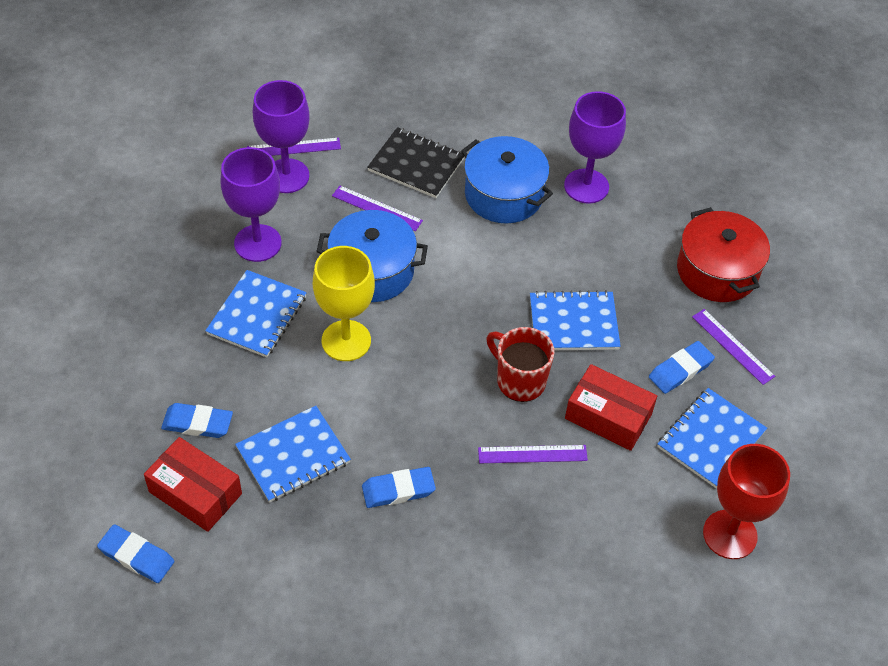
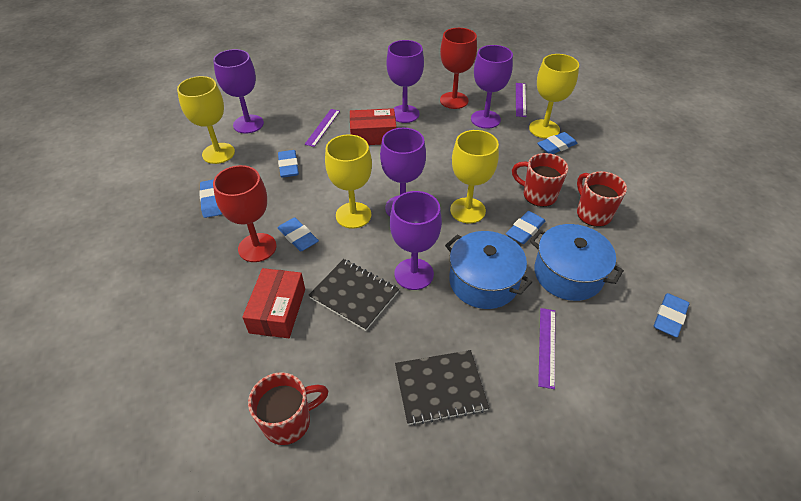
black notebook: 1 -> 2
blue eraser: 4 -> 6
blue notebook: 4 -> 0
purple goblet: 3 -> 5
purple ruler: 4 -> 3
red goblet: 1 -> 2
red mug: 1 -> 3
red pot: 1 -> 0
yellow goblet: 1 -> 4

